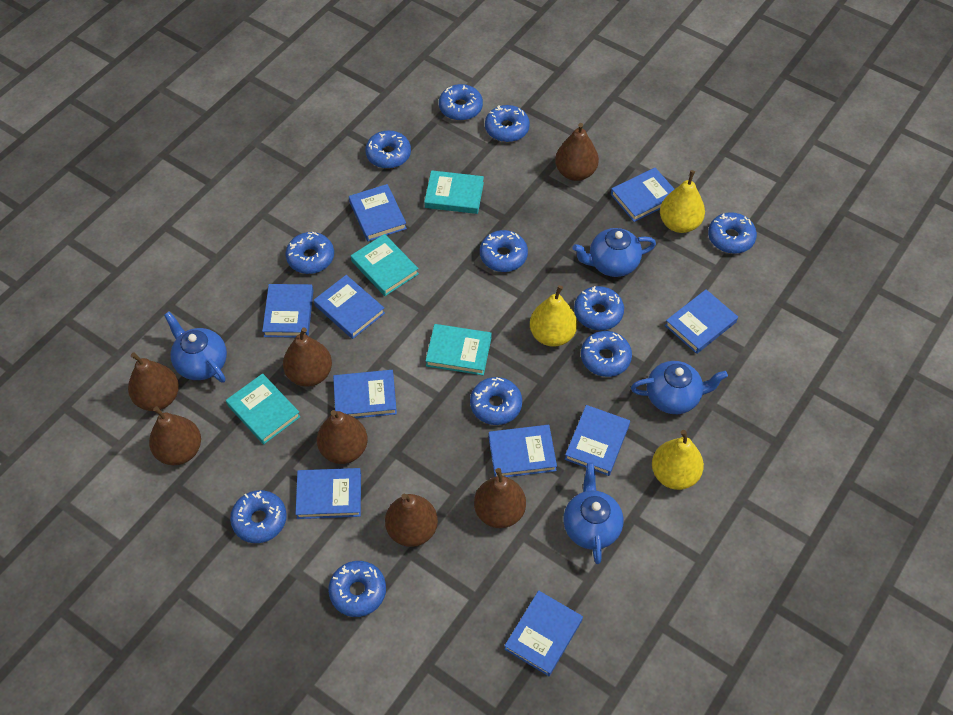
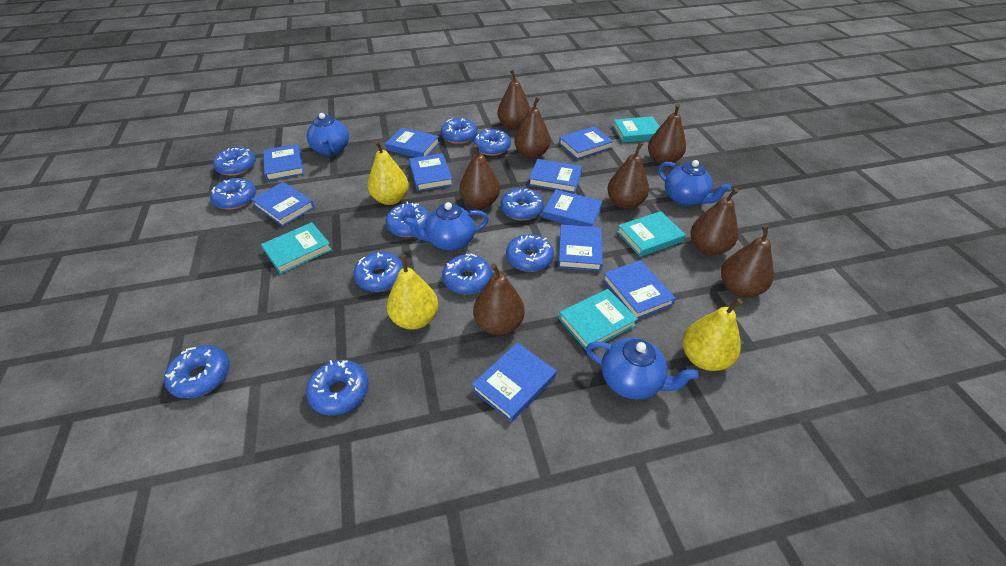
brown pear: 7 -> 8

